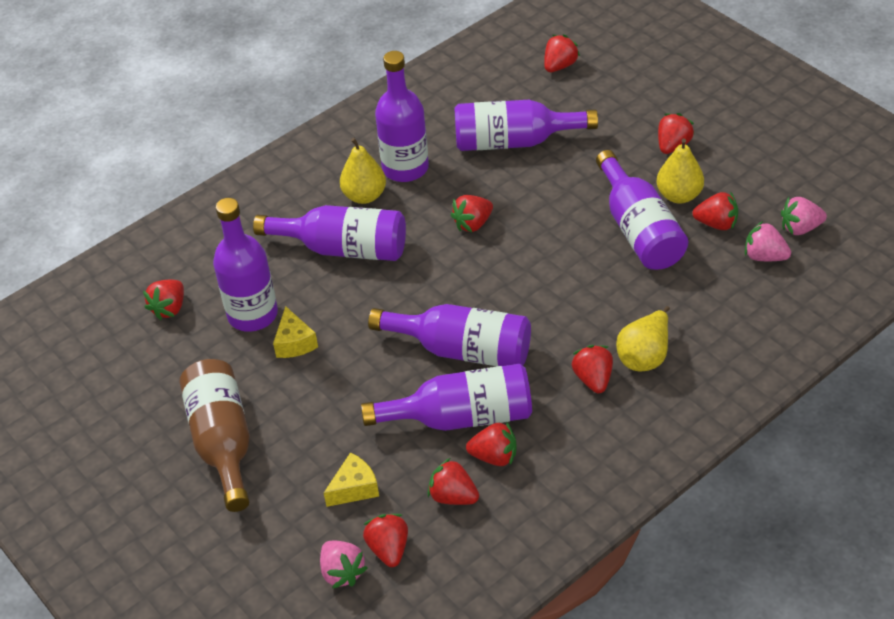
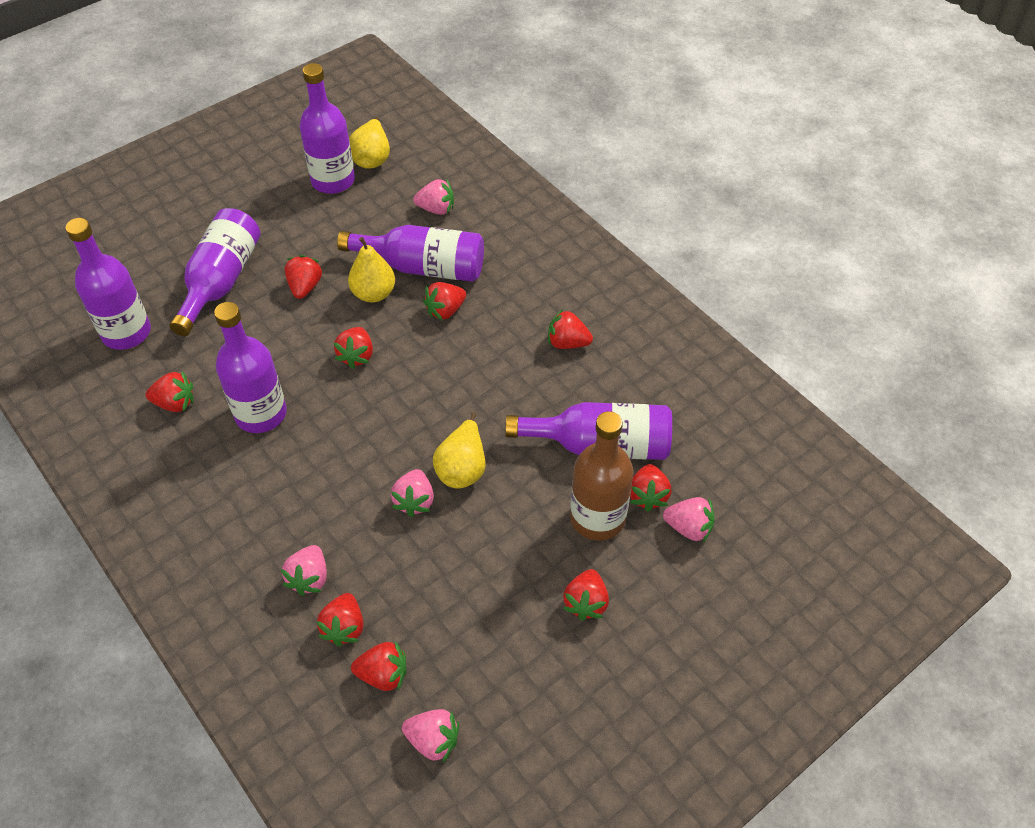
pink strawberry: 3 -> 5
purple bottle: 7 -> 6
yellow cheese: 2 -> 0

